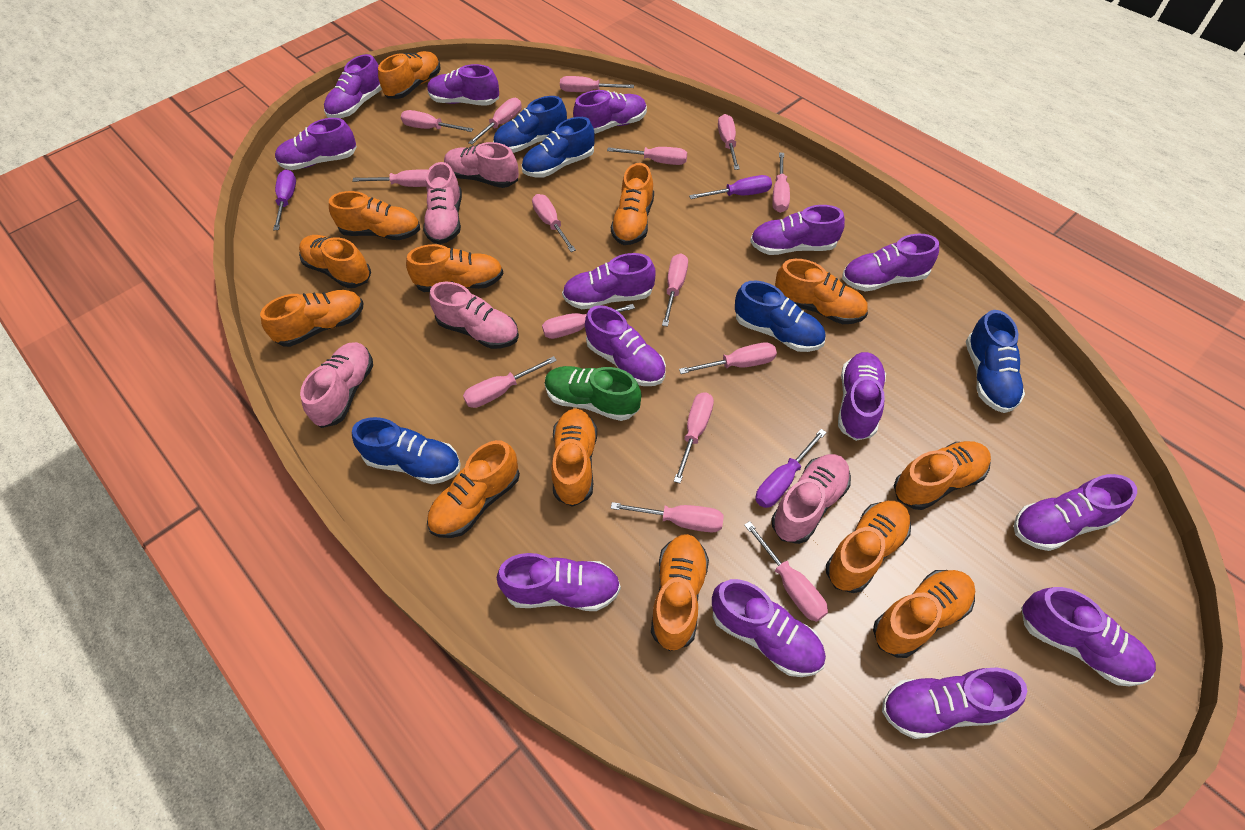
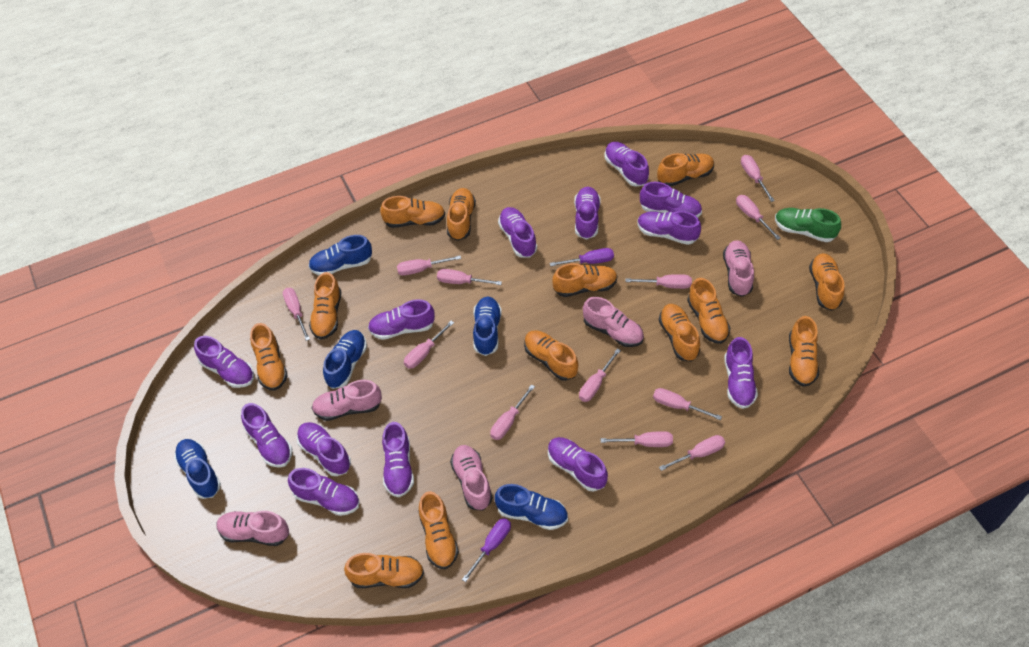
pink screwdriver: 15 -> 12
purple screwdriver: 3 -> 2
purple shoe: 14 -> 13

